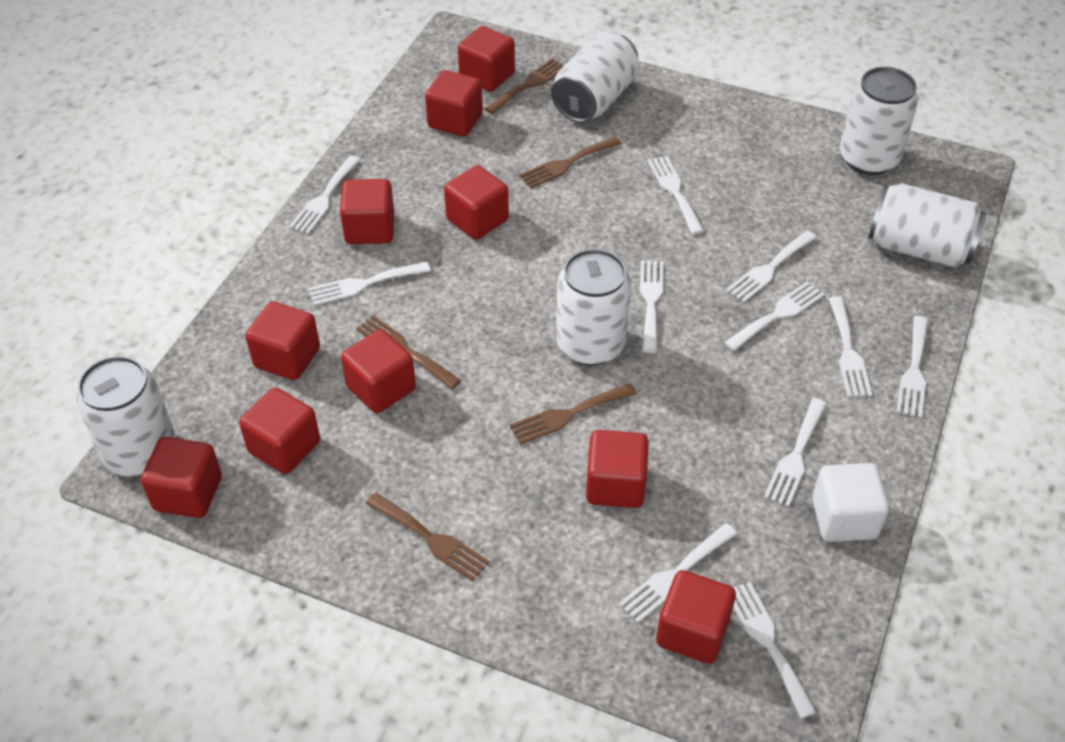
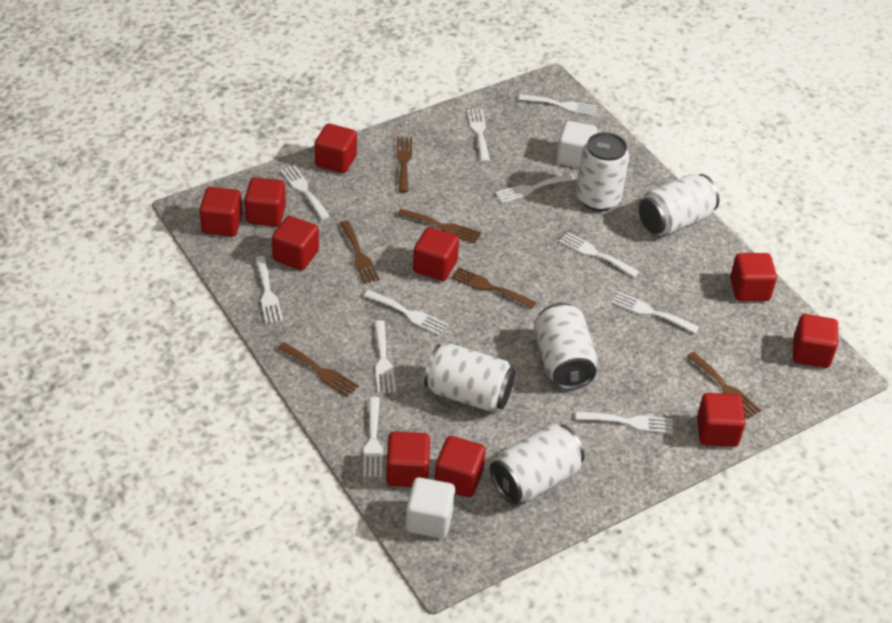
brown fork: 5 -> 6
white cube: 1 -> 2

